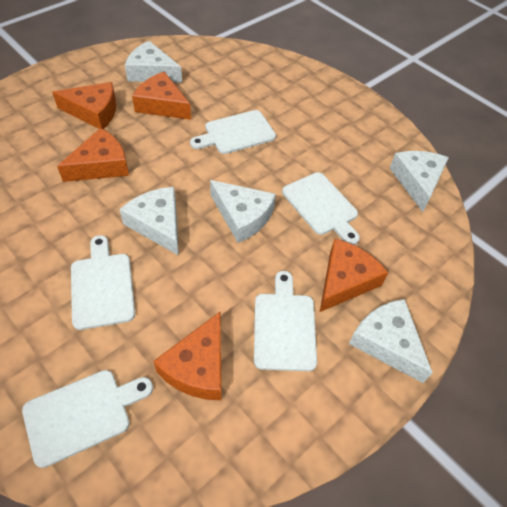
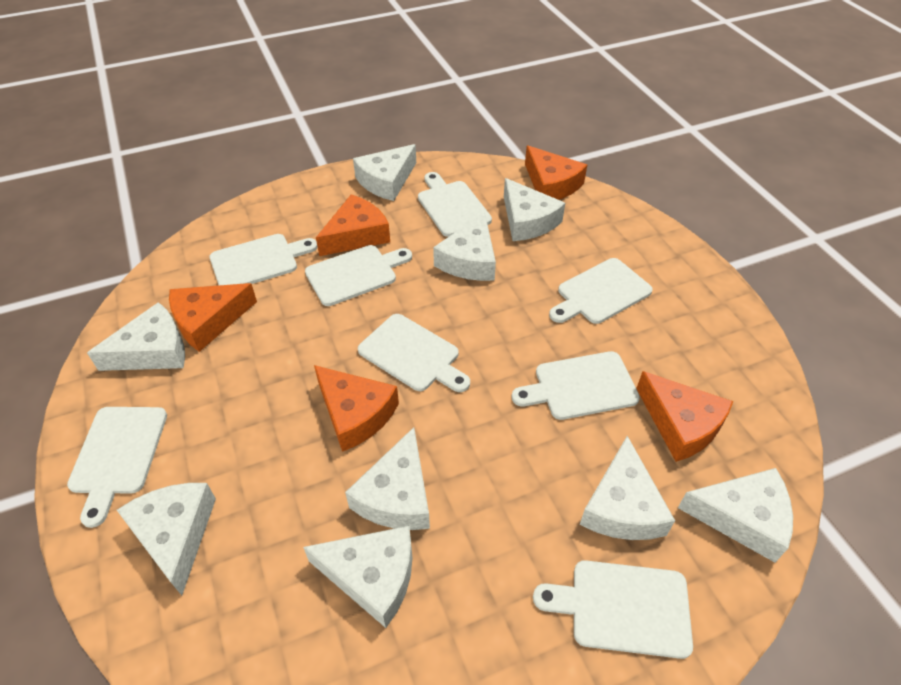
white cheese: 5 -> 9
white cutting board: 5 -> 8

